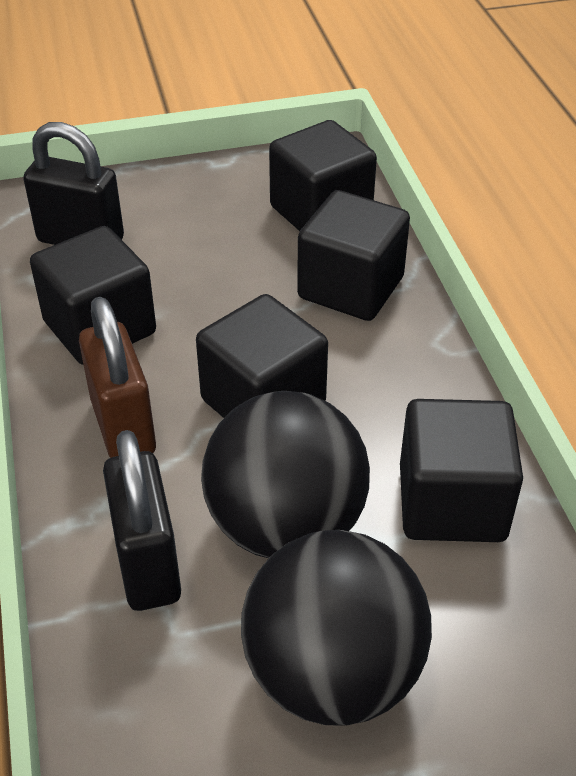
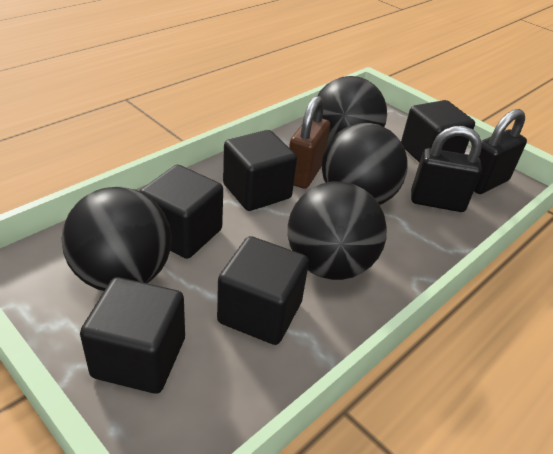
black ball: 2 -> 4

